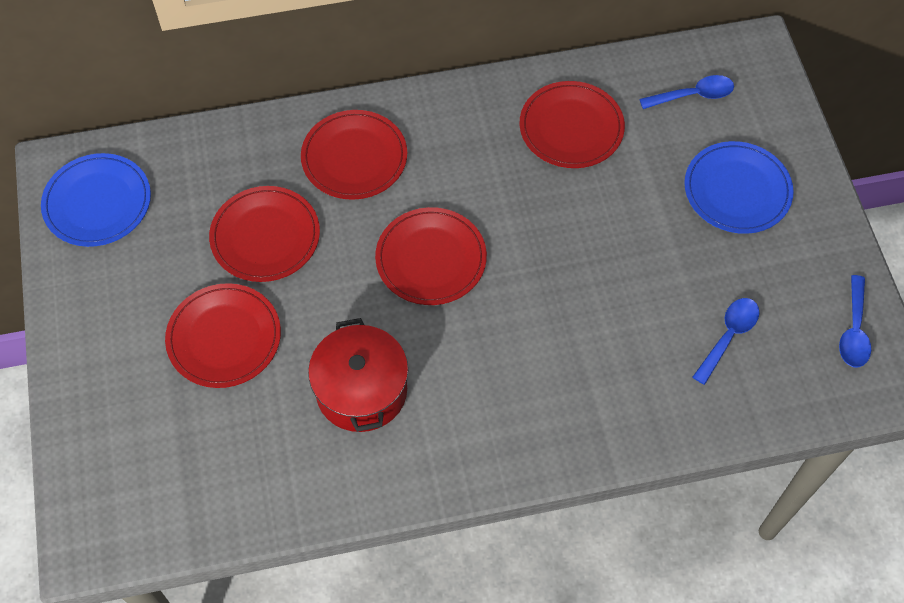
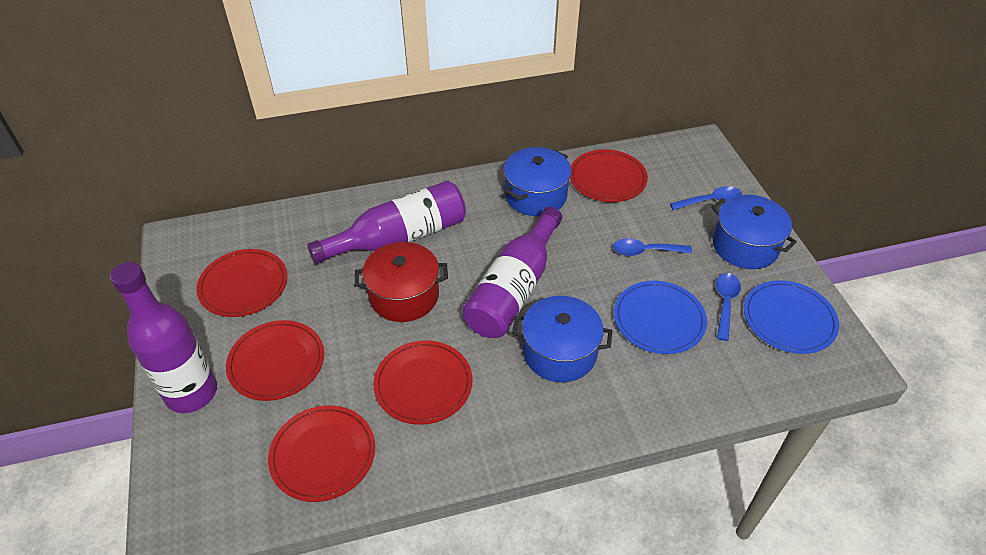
blue pot: 0 -> 3
purple bottle: 0 -> 3

